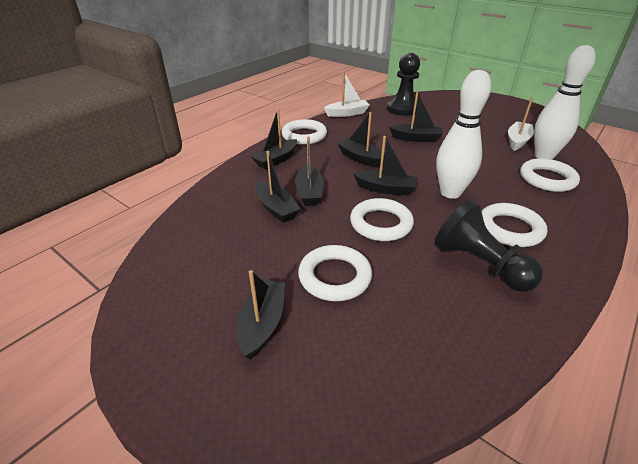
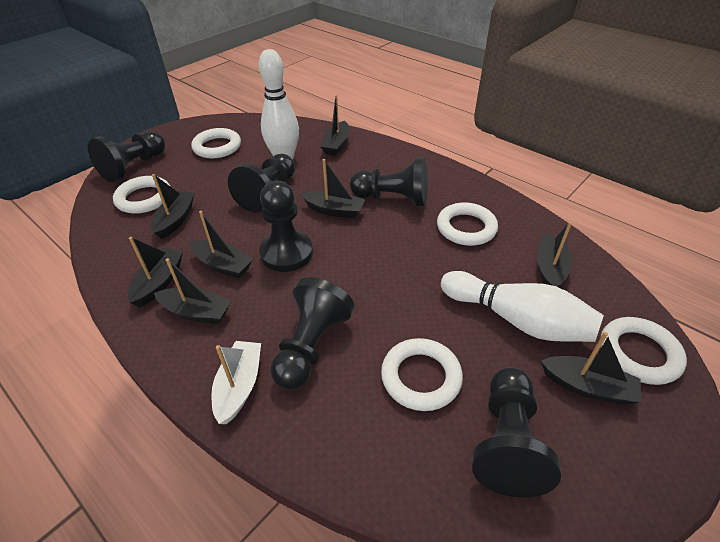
black boat: 7 -> 8
black pawn: 2 -> 6
white boat: 2 -> 1

